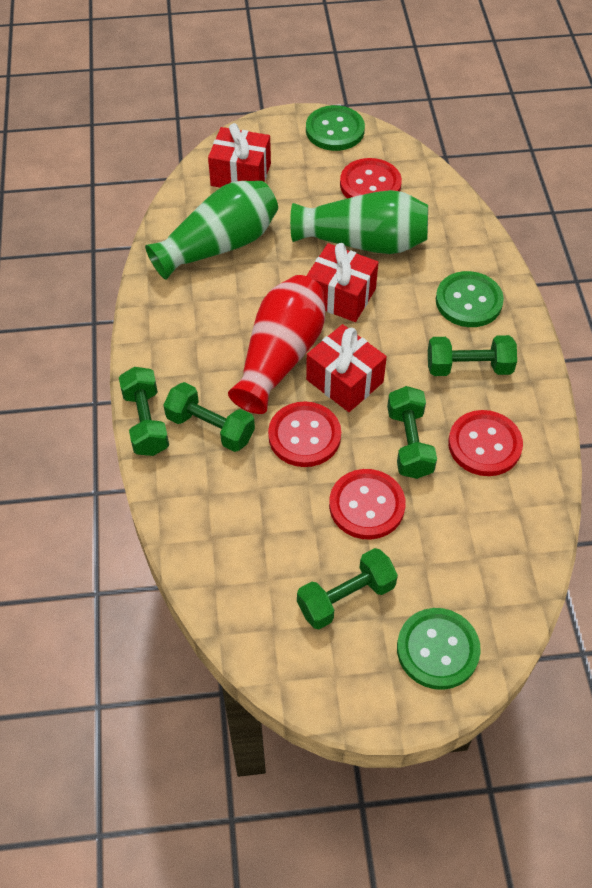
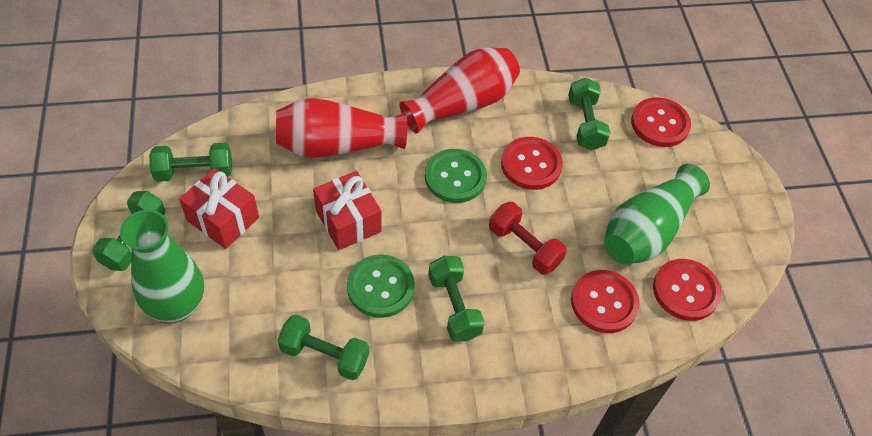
green button: 3 -> 2
red dumbbell: 0 -> 1
red gift: 3 -> 2
red vase: 1 -> 2

